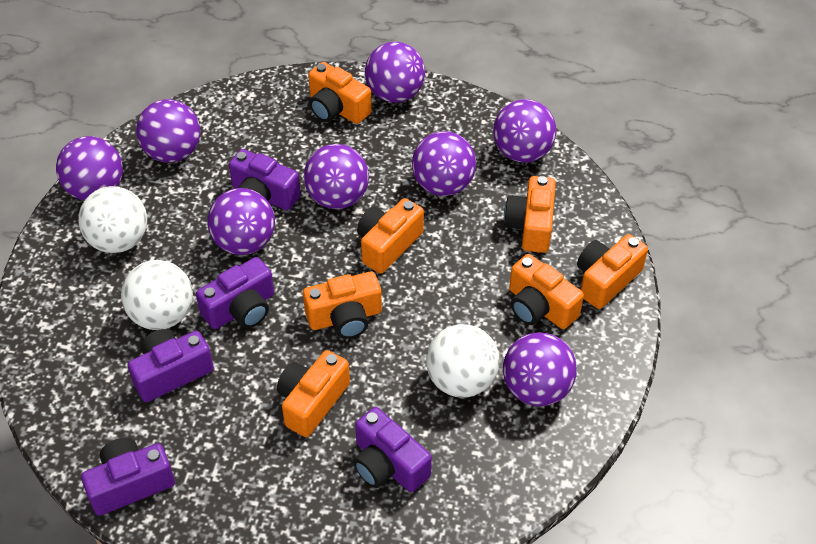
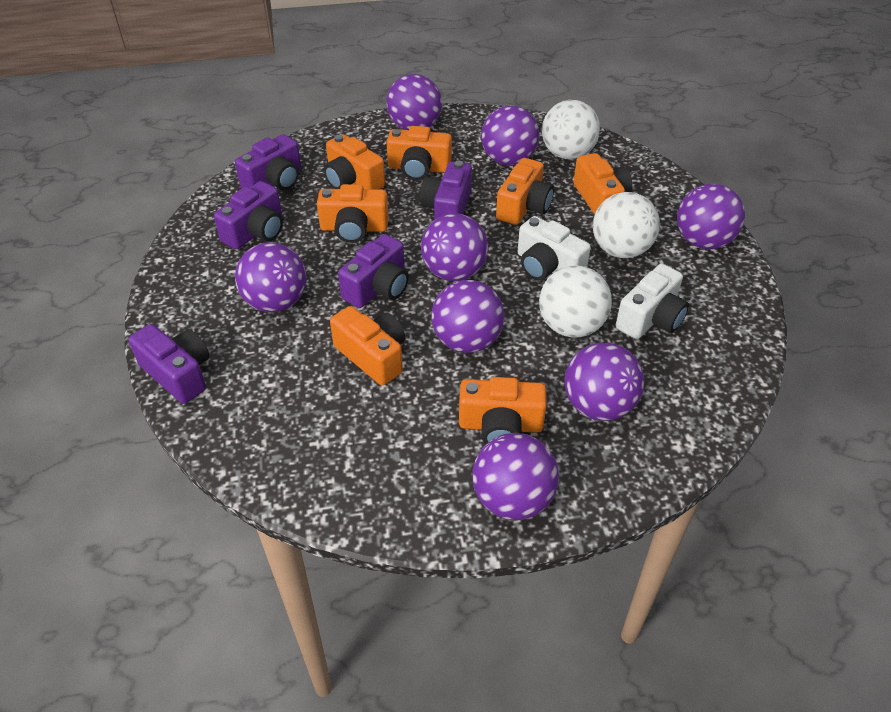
white camera: 0 -> 2

